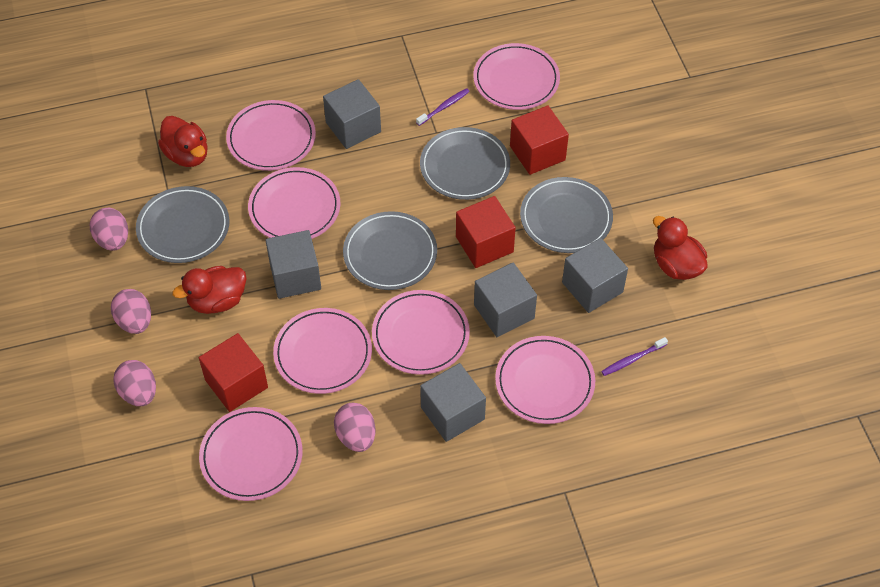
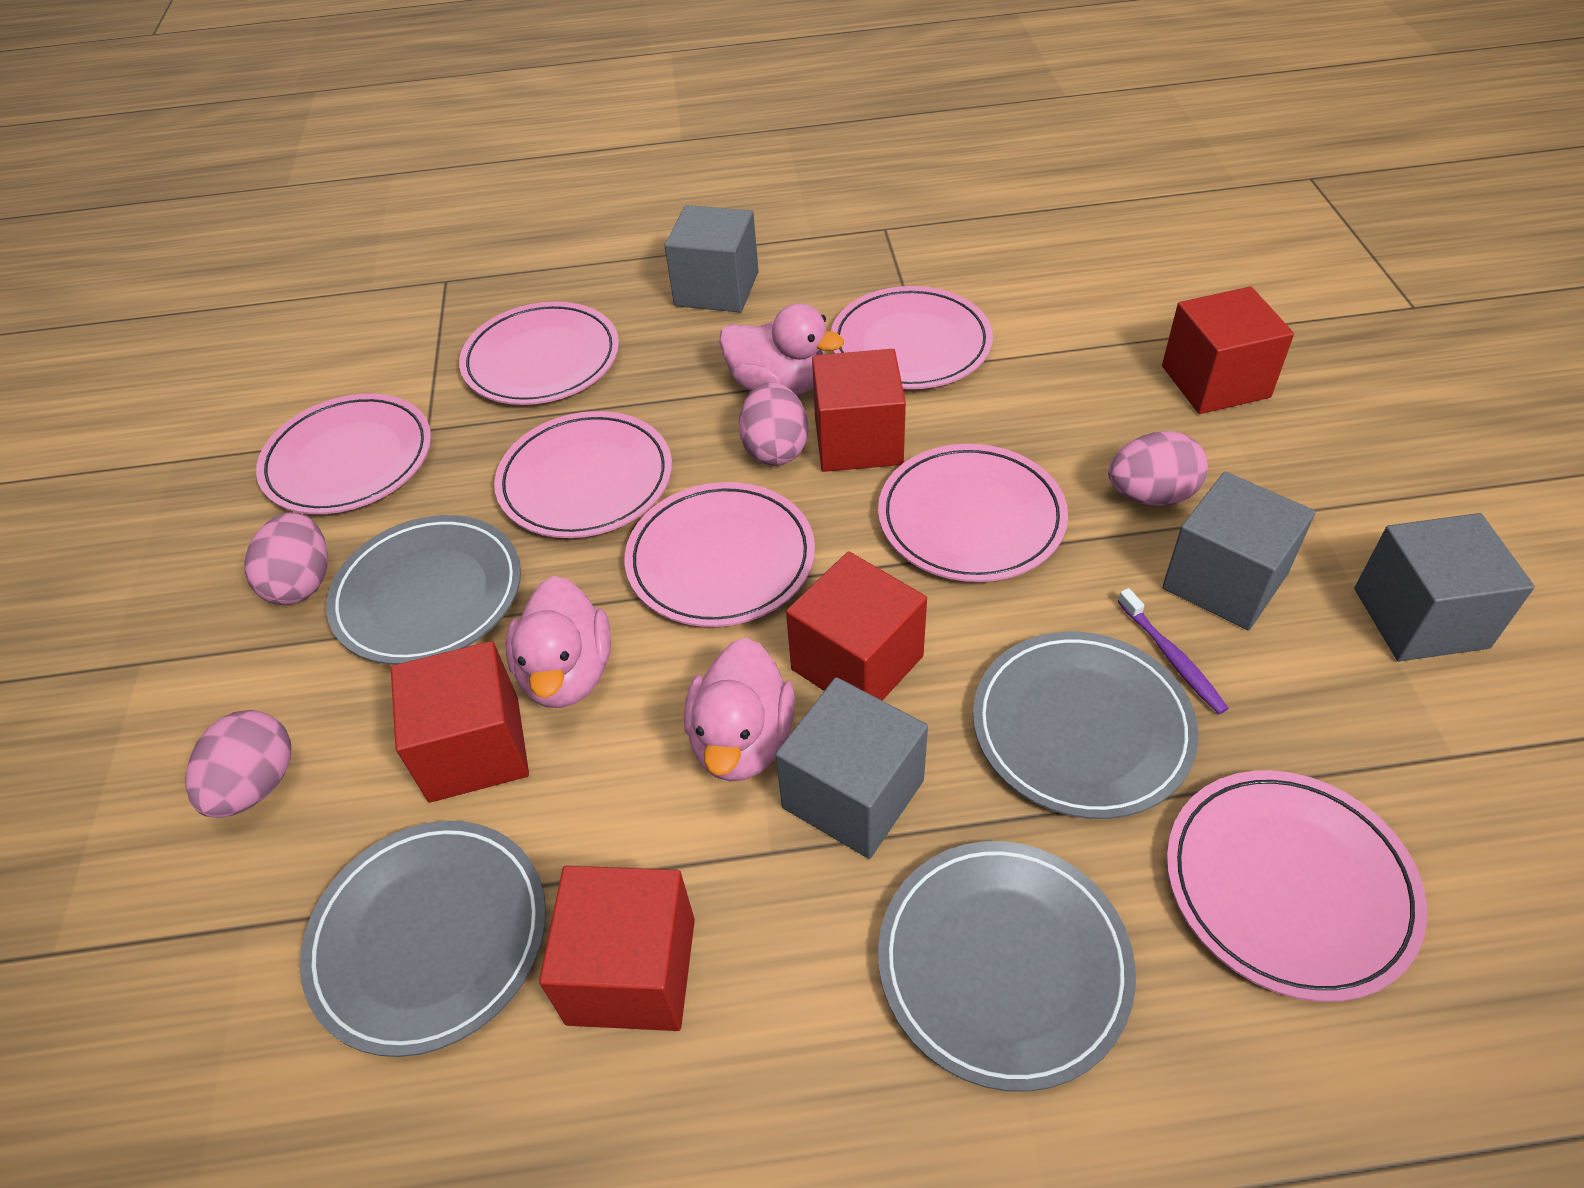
grey cube: 5 -> 4
pink duck: 0 -> 3
purple toothbrush: 2 -> 1
red cube: 3 -> 5
red duck: 3 -> 0

